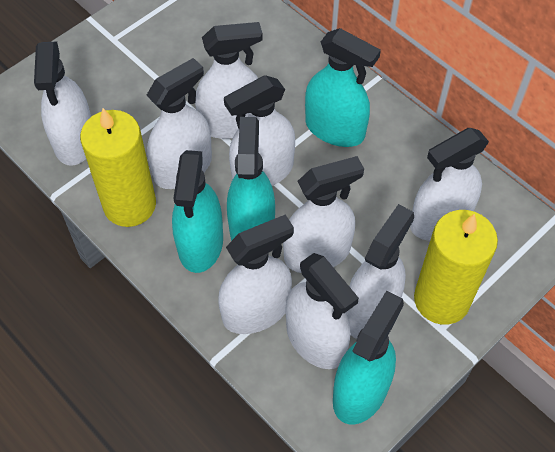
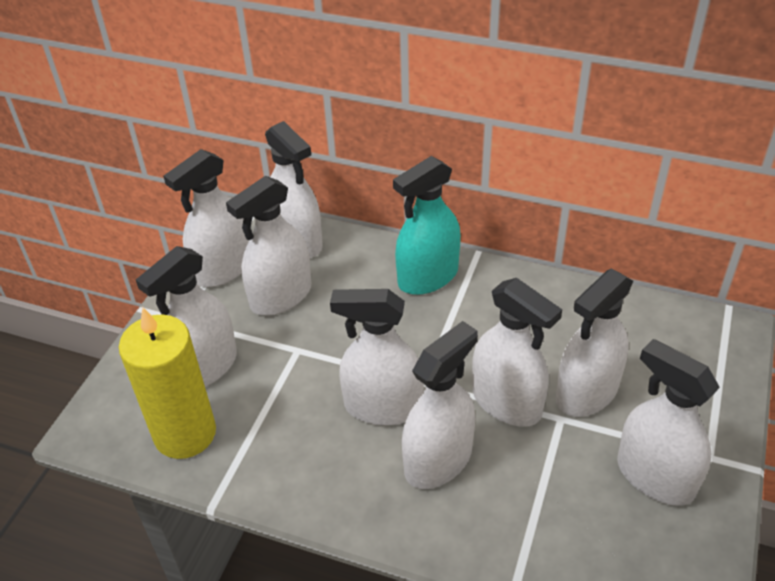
turquoise spray bottle: 4 -> 1
yellow candle: 2 -> 1

